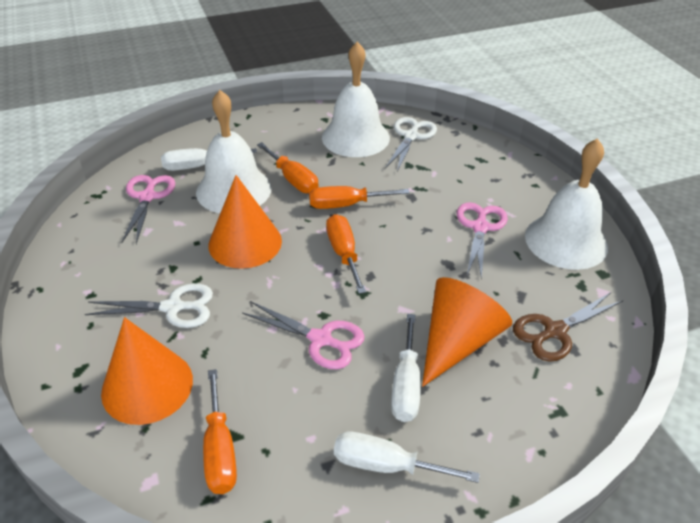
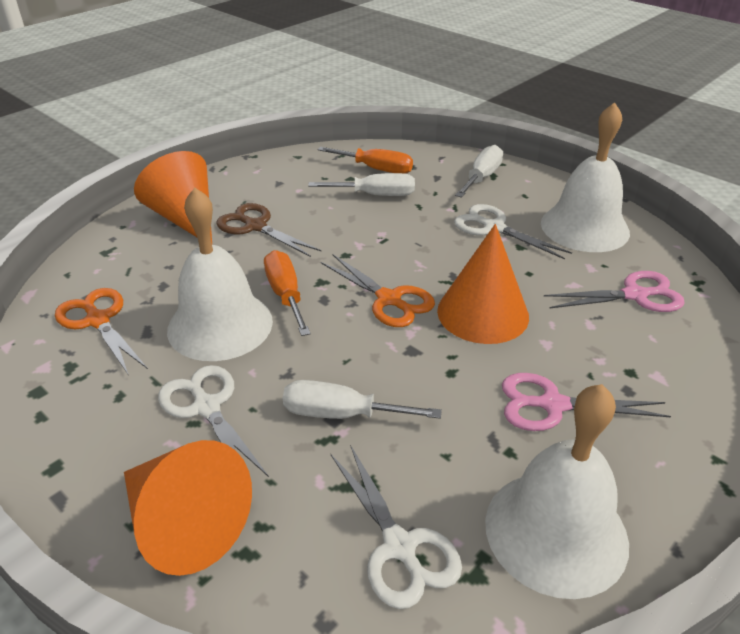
orange scissors: 0 -> 2
orange screwdriver: 4 -> 2
pink scissors: 3 -> 2
white scissors: 2 -> 3

